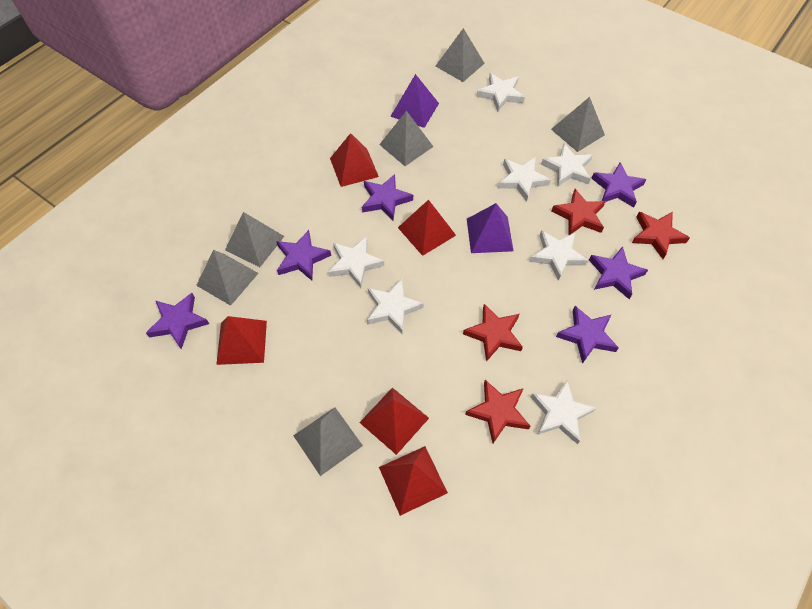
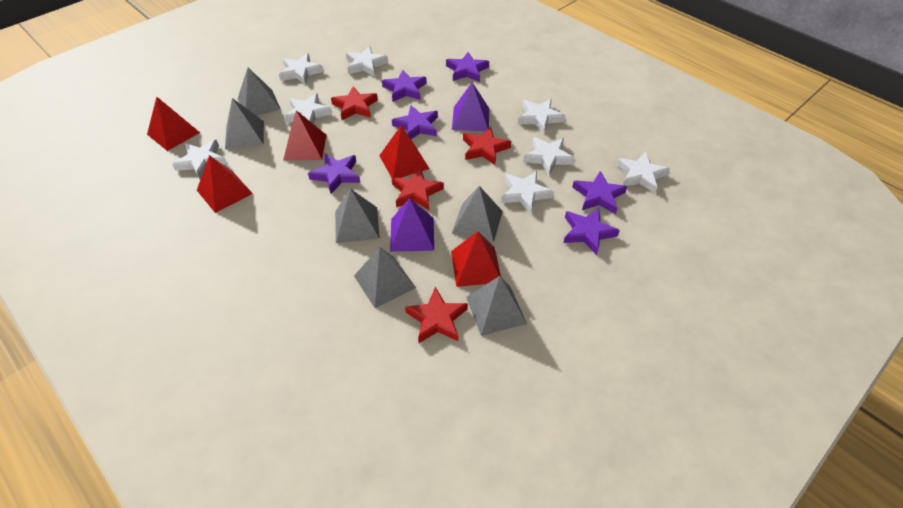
white star: 7 -> 8

